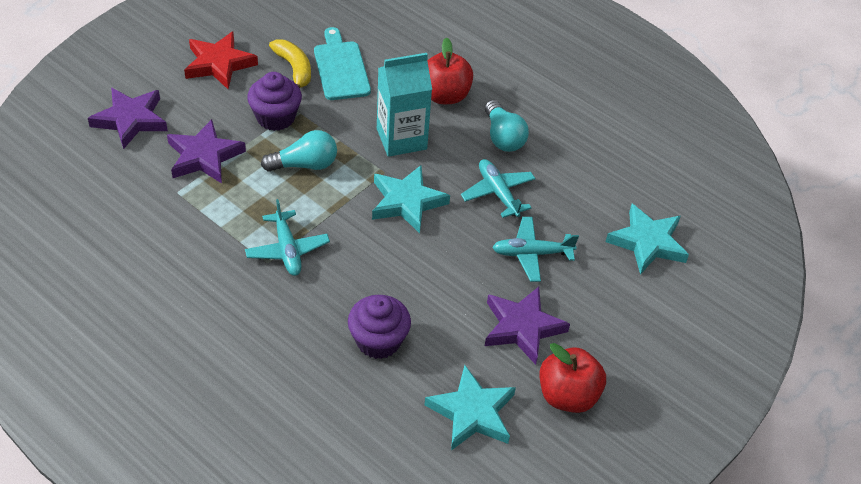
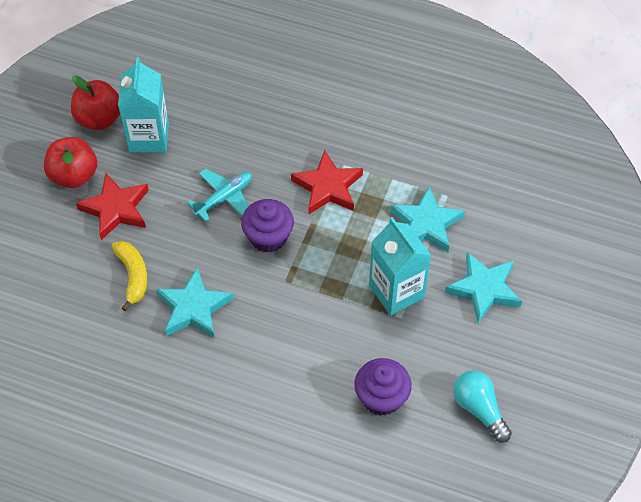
purple star: 3 -> 0
red star: 1 -> 2
turquoise carton: 1 -> 2
turquoise cutting board: 1 -> 0
turquoise light bulb: 2 -> 1
turquoise plane: 3 -> 1

